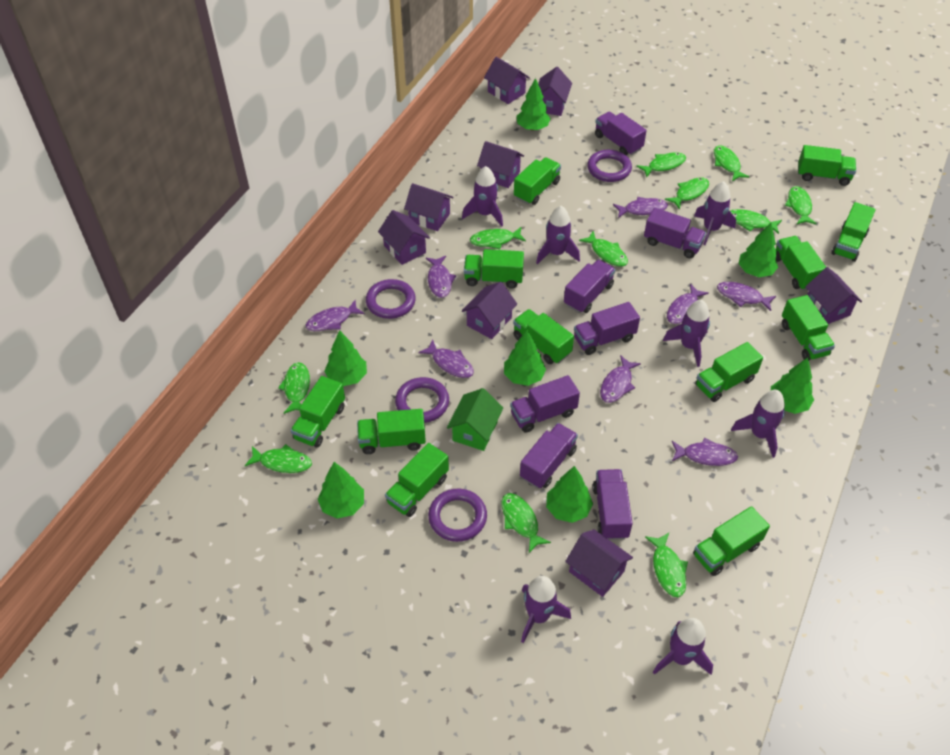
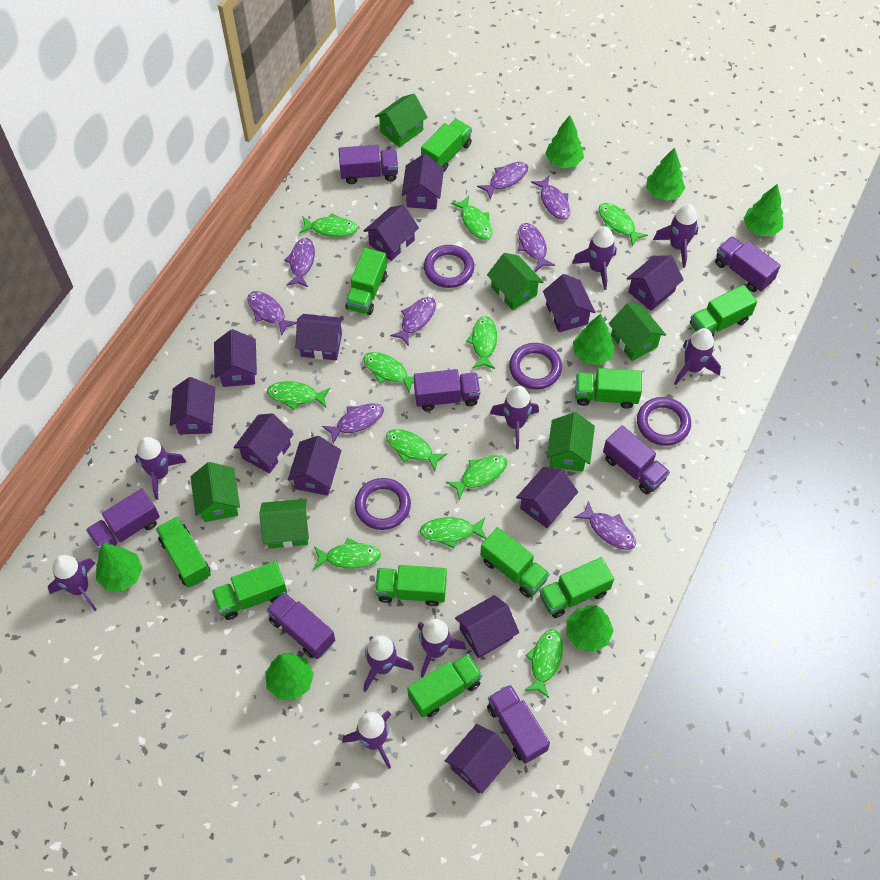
green house: 1 -> 6
green truck: 12 -> 10
purple house: 8 -> 12
purple rocket: 7 -> 9

